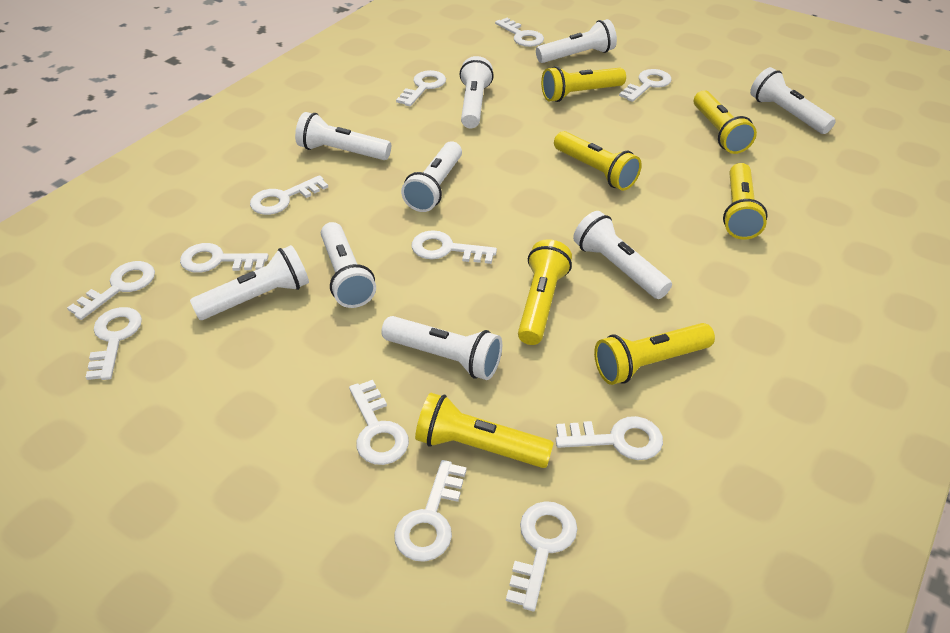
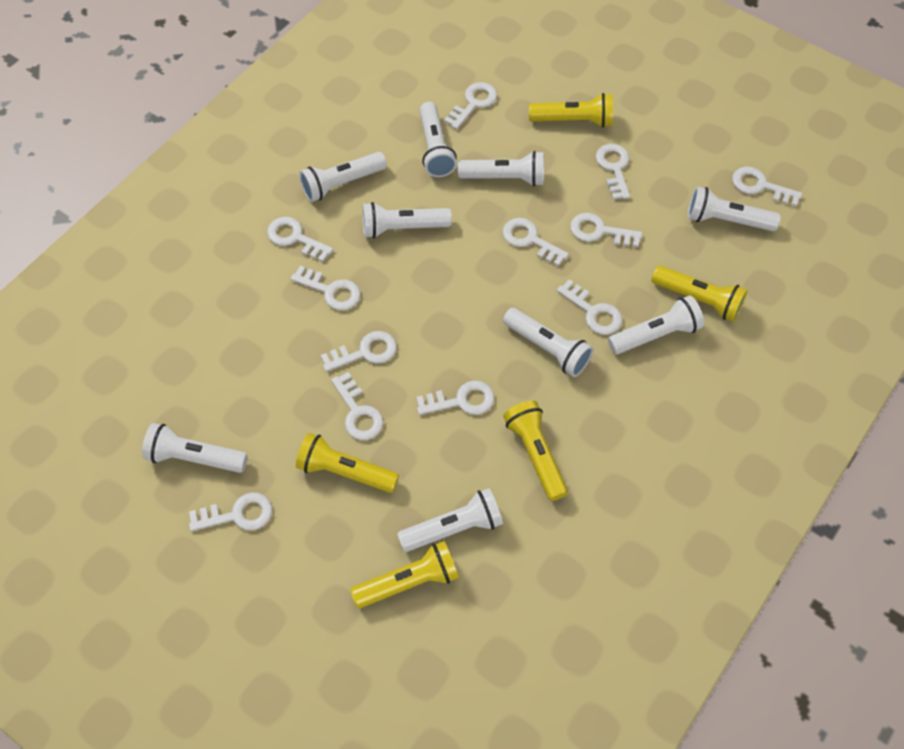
yellow flashlight: 7 -> 5

